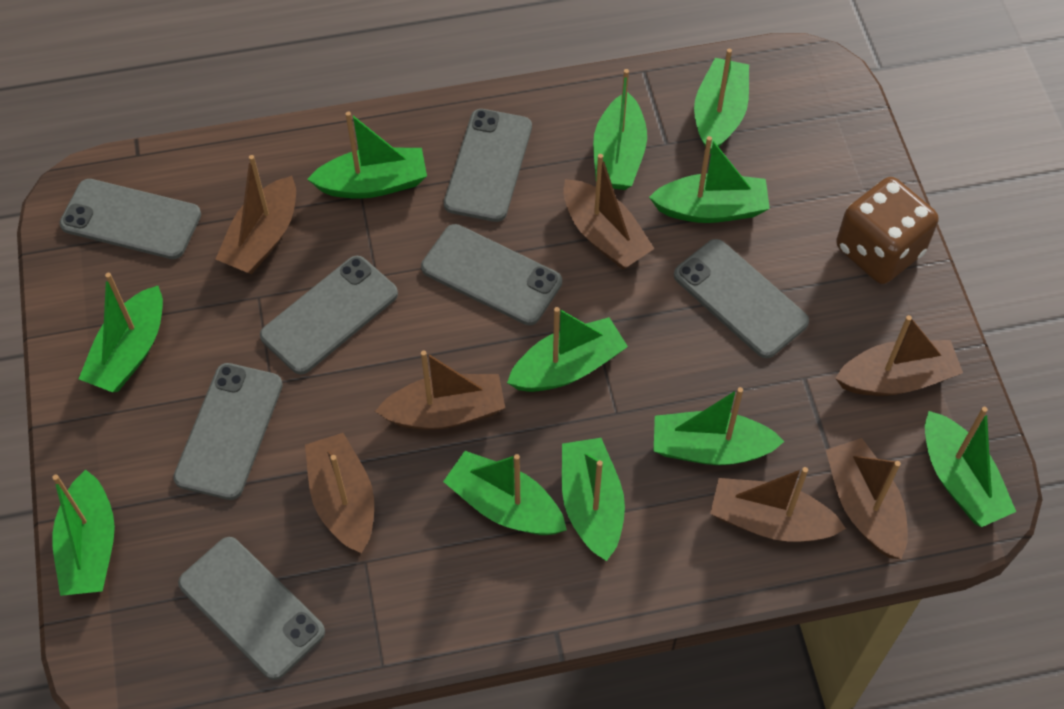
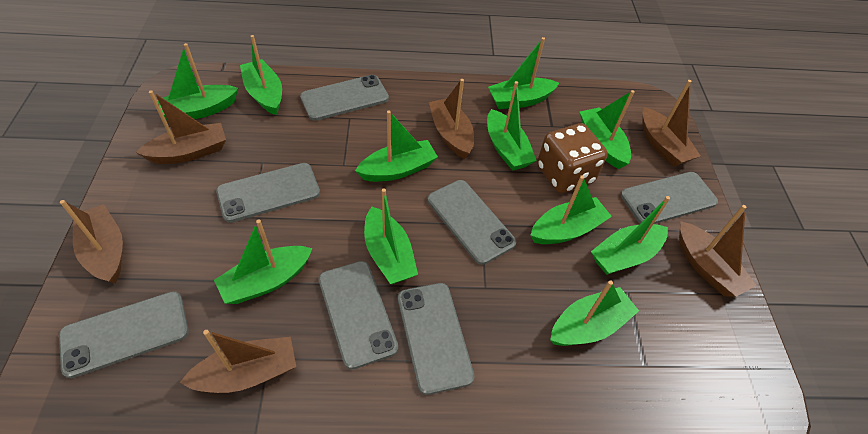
brown boat: 7 -> 6

